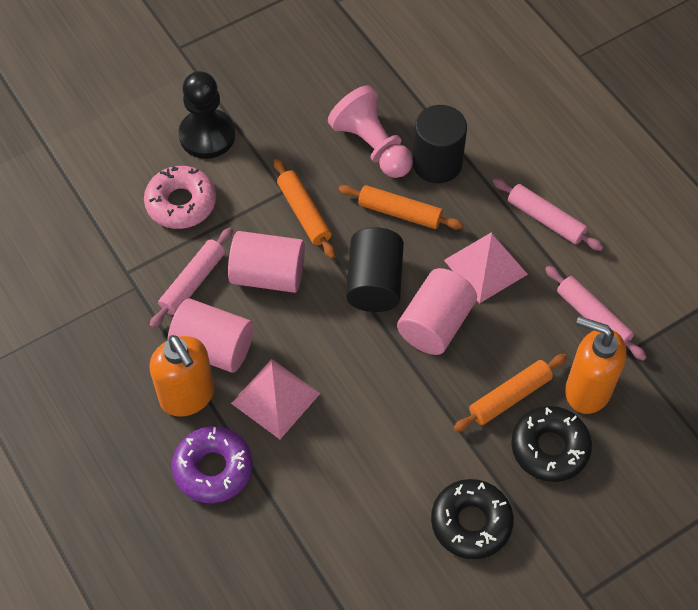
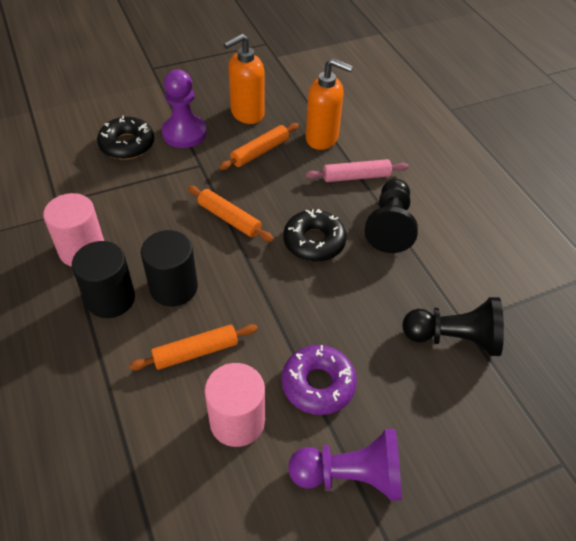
black pawn: 1 -> 2
pink cylinder: 3 -> 2
pink donut: 1 -> 0
pink pawn: 1 -> 0
pink pyramid: 2 -> 0
pink rolling pin: 3 -> 1
purple pawn: 0 -> 2

